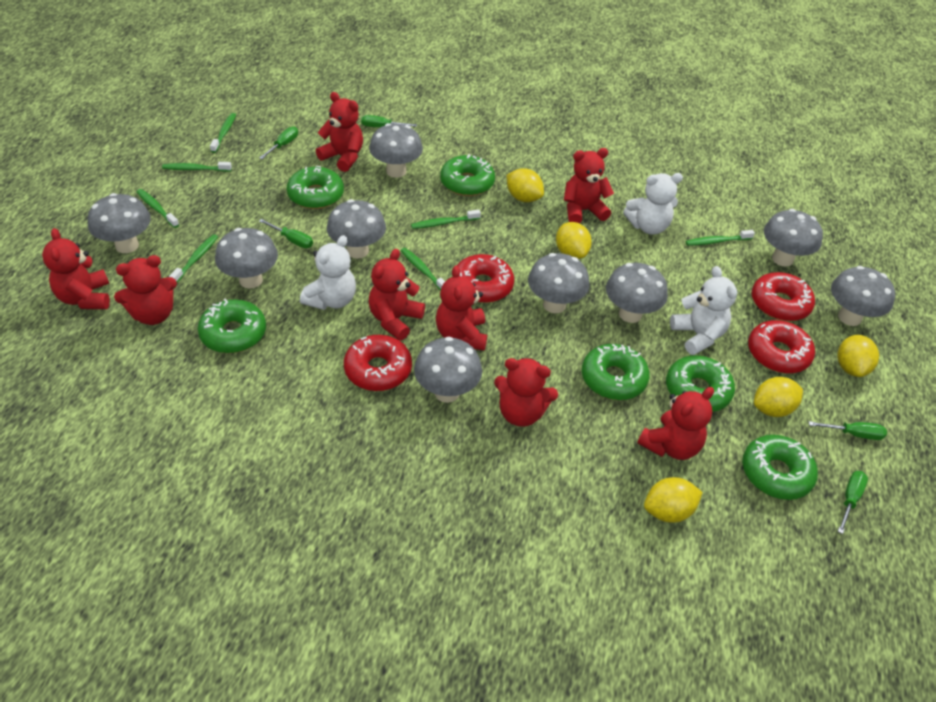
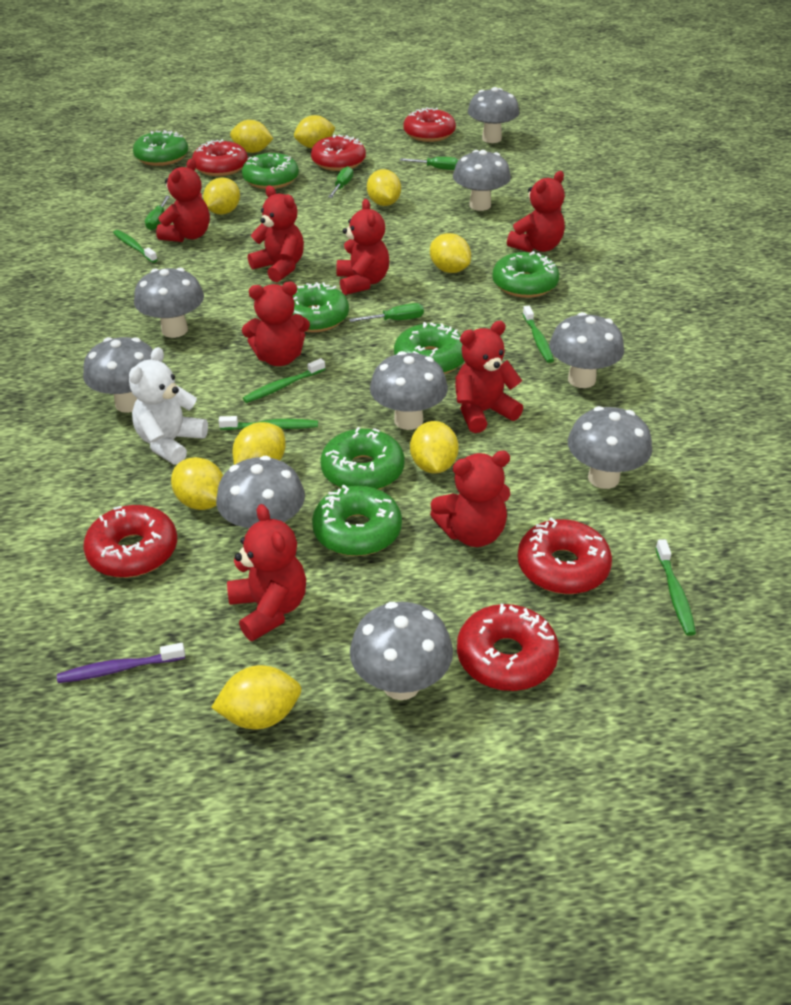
green donut: 6 -> 7
green screwdriver: 5 -> 4
green toothbrush: 7 -> 5
purple toothbrush: 0 -> 1
red donut: 4 -> 6
white teddy bear: 3 -> 1
yellow lemon: 5 -> 9

